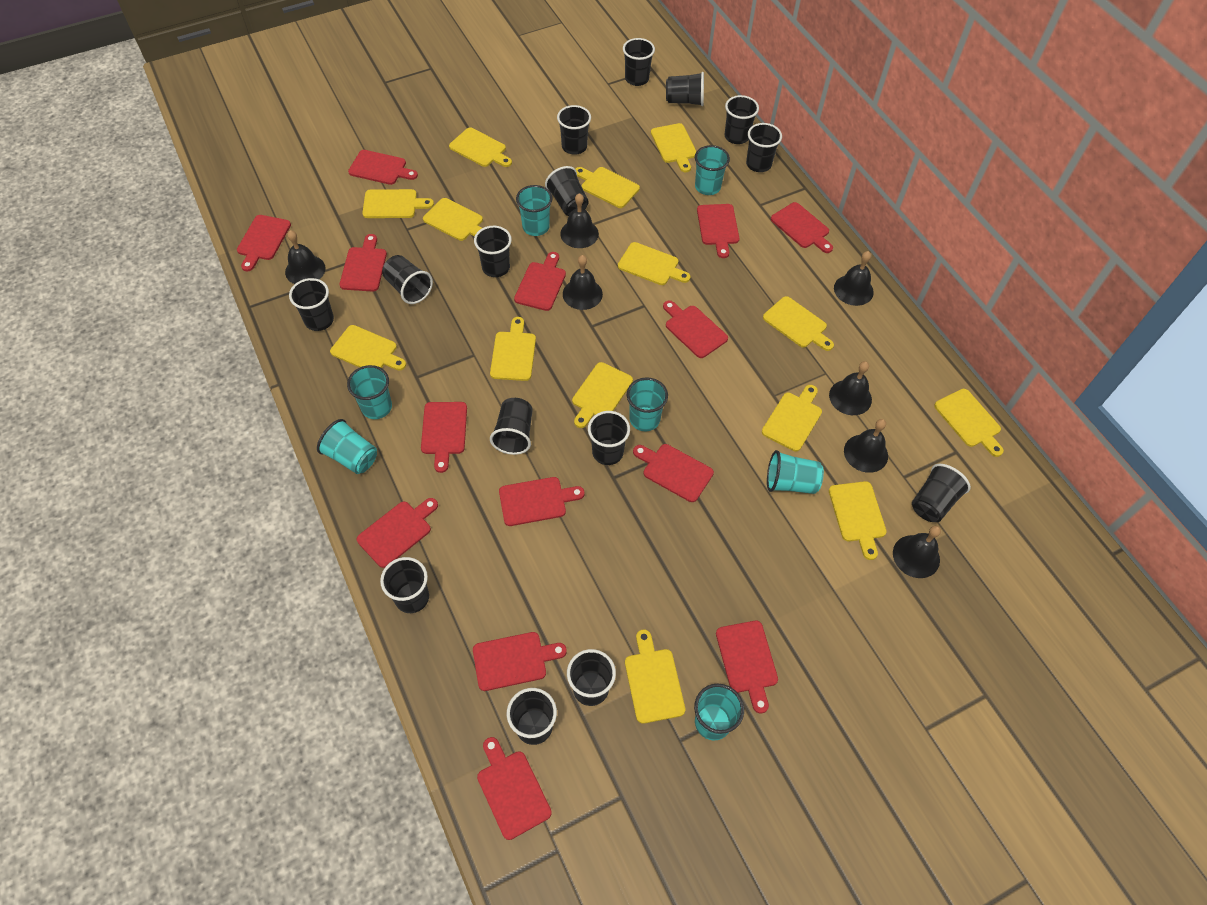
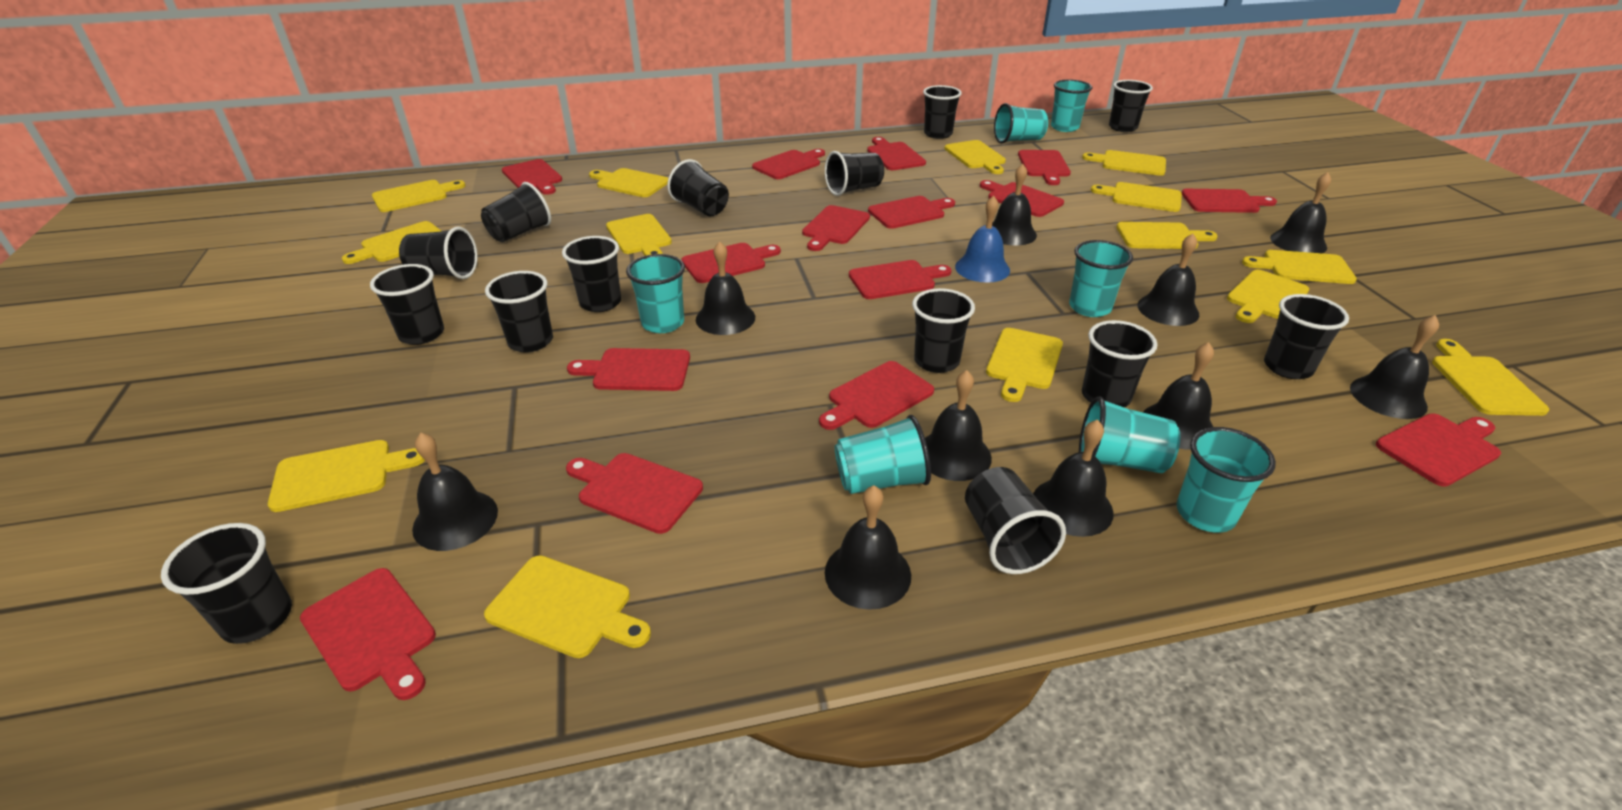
black bell: 7 -> 10
black cup: 15 -> 14
blue bell: 0 -> 1
red cutting board: 14 -> 15

